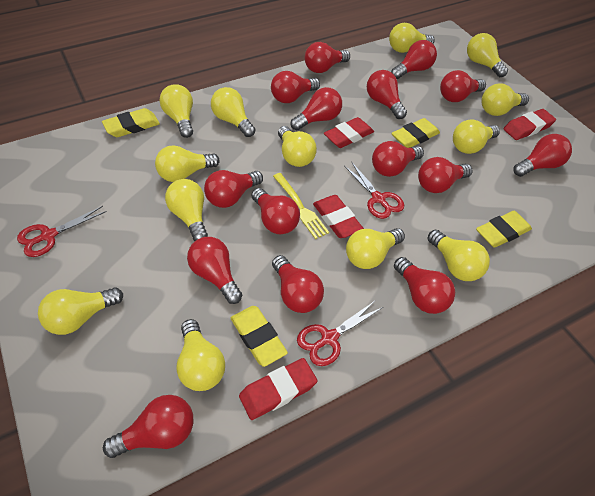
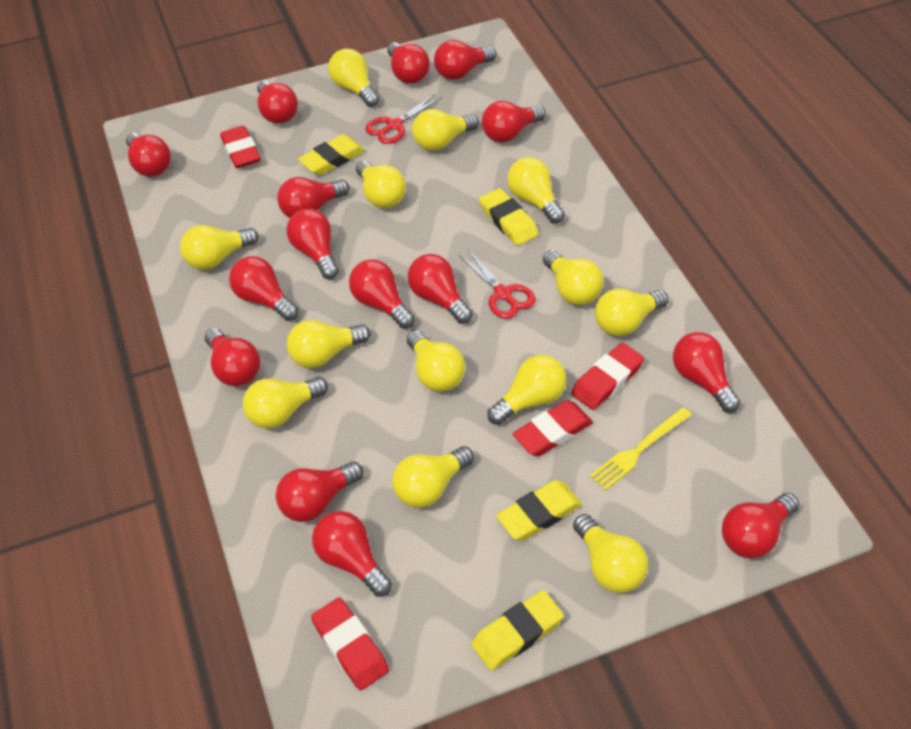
red scissors: 3 -> 2

